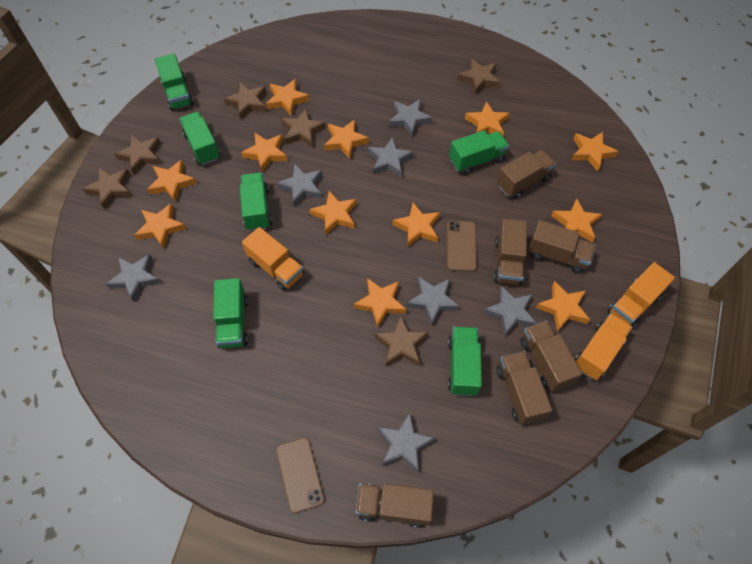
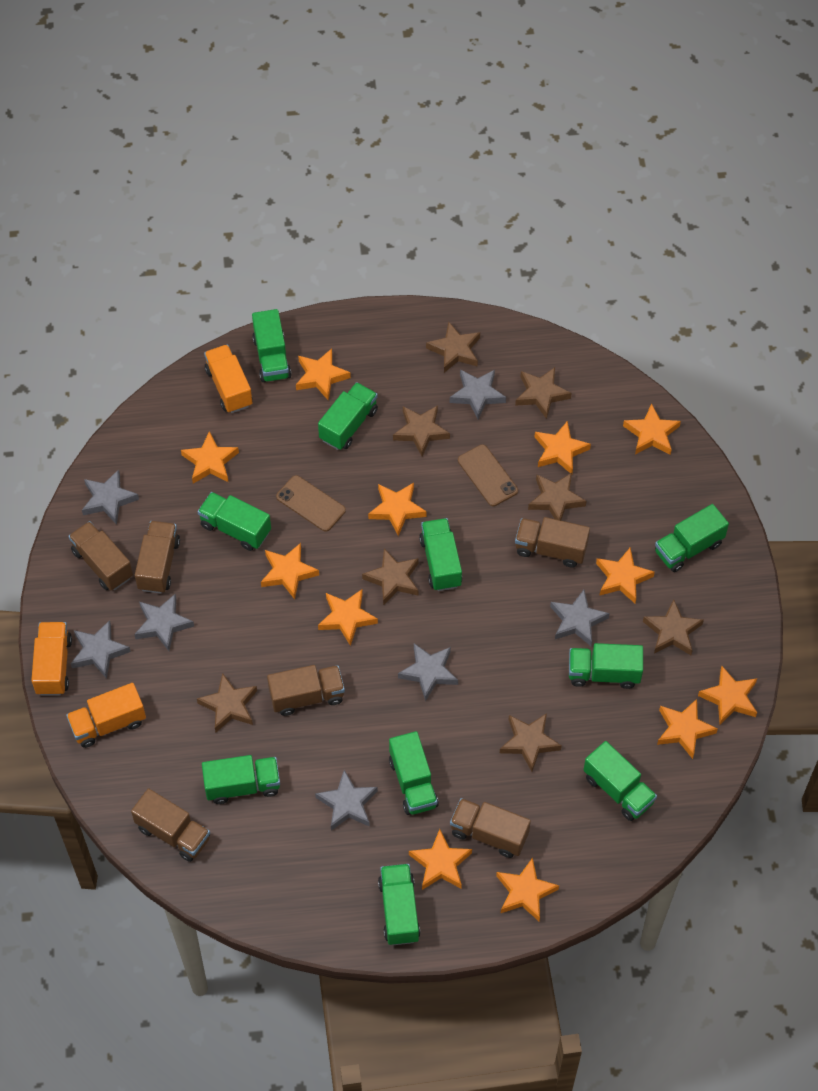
brown star: 6 -> 8
green truck: 6 -> 10

